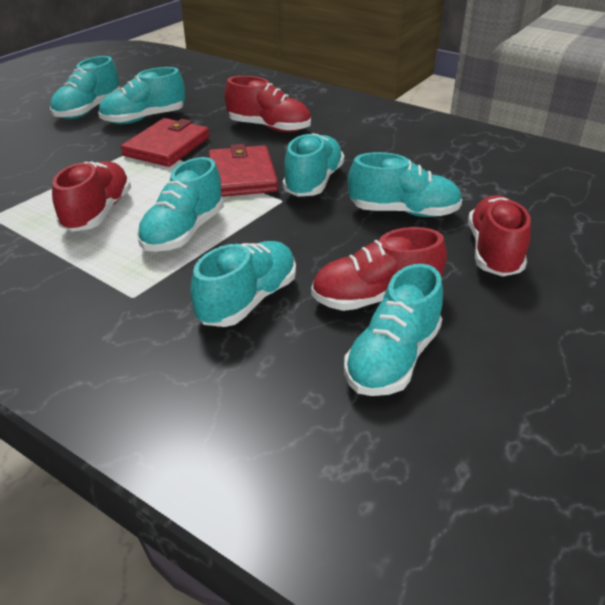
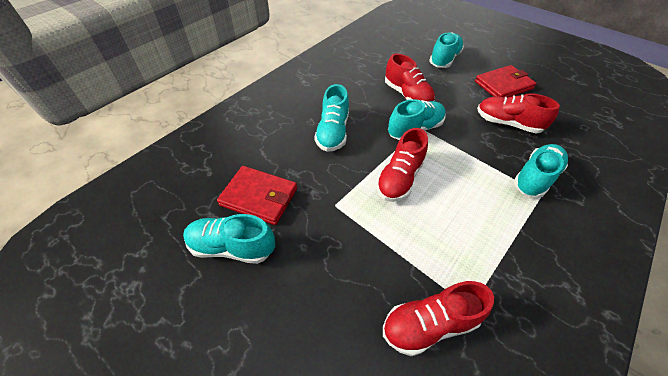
turquoise shoe: 7 -> 5

